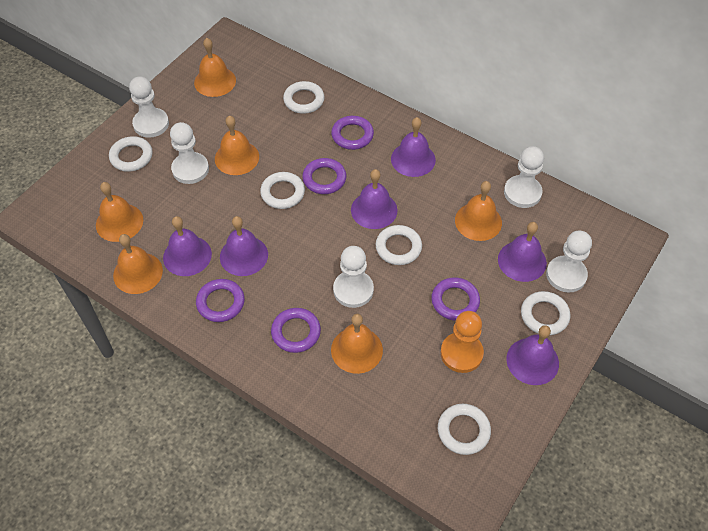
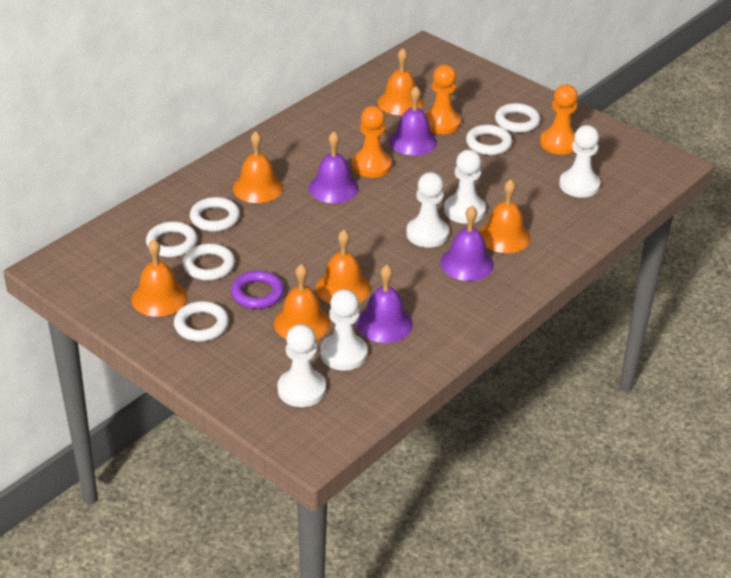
orange pawn: 1 -> 3
purple bell: 6 -> 4
purple ring: 5 -> 1

